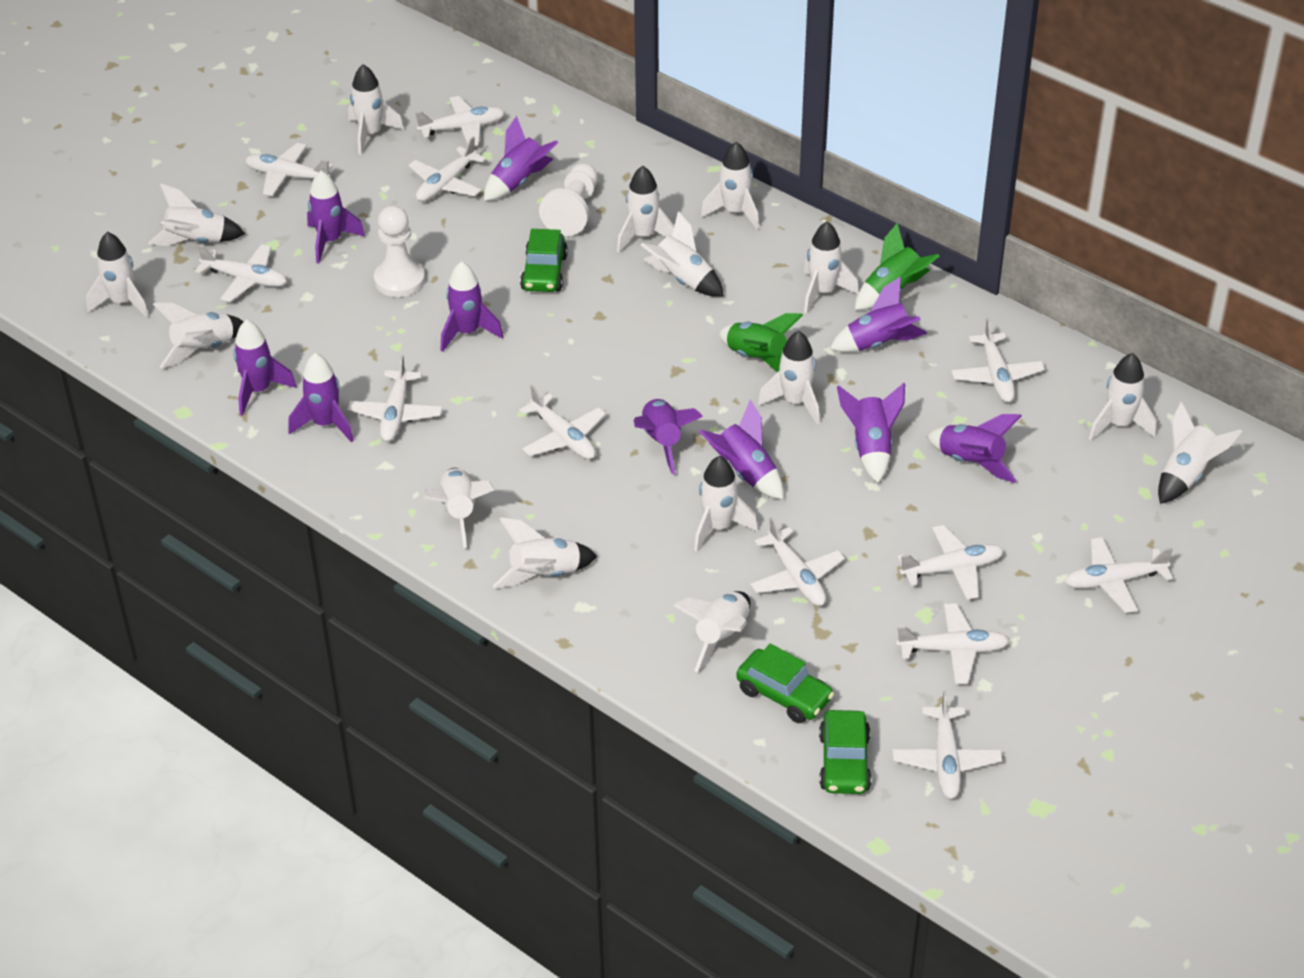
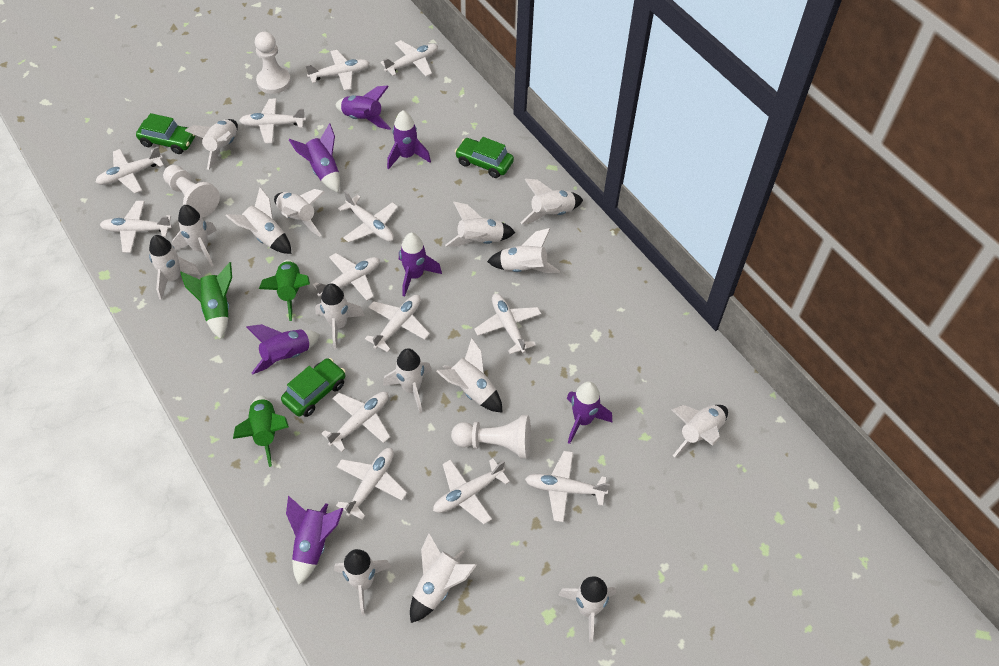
green rocket: 2 -> 3
purple rocket: 10 -> 7
white pawn: 2 -> 3
white plane: 12 -> 13

